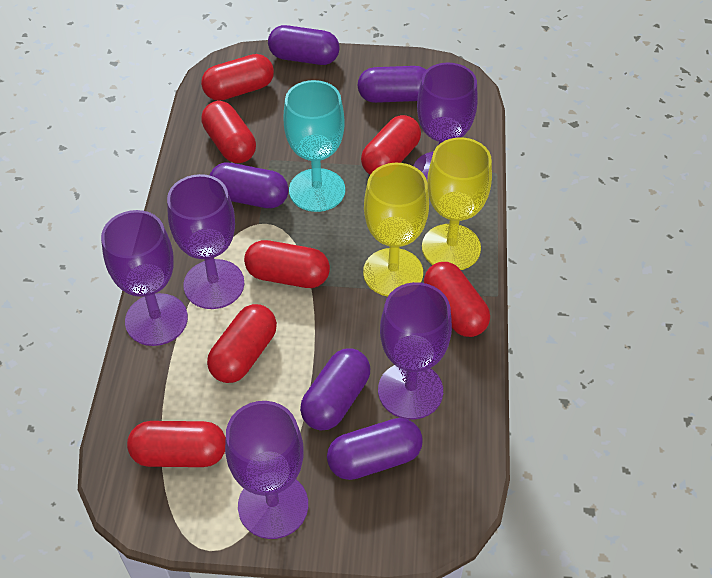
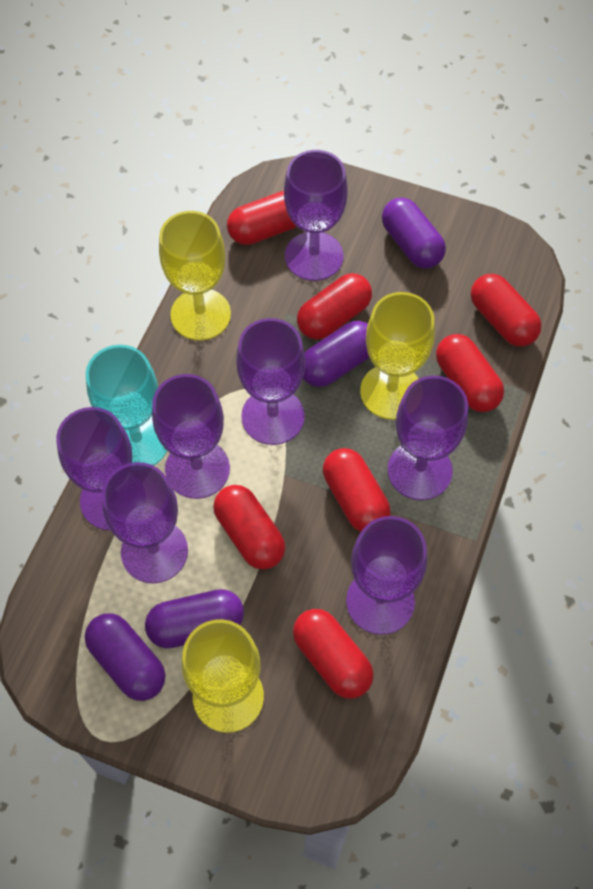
purple capsule: 5 -> 4
purple goblet: 5 -> 7
yellow goblet: 2 -> 3

